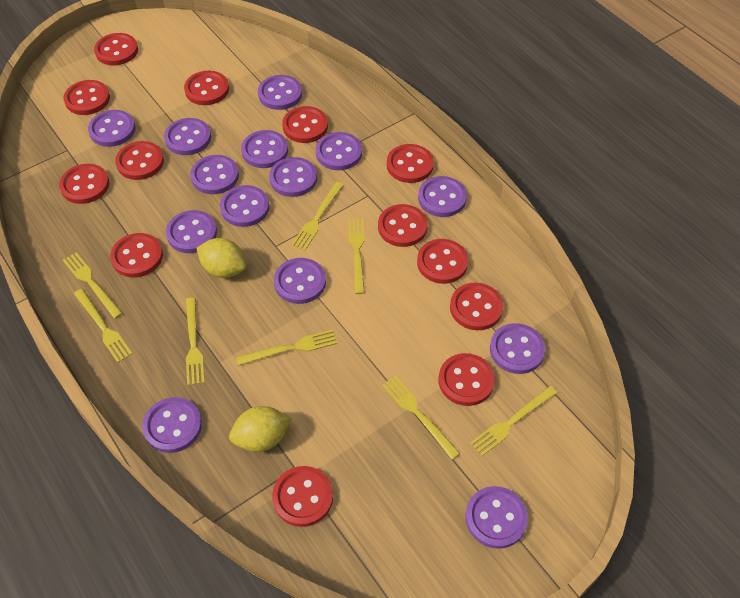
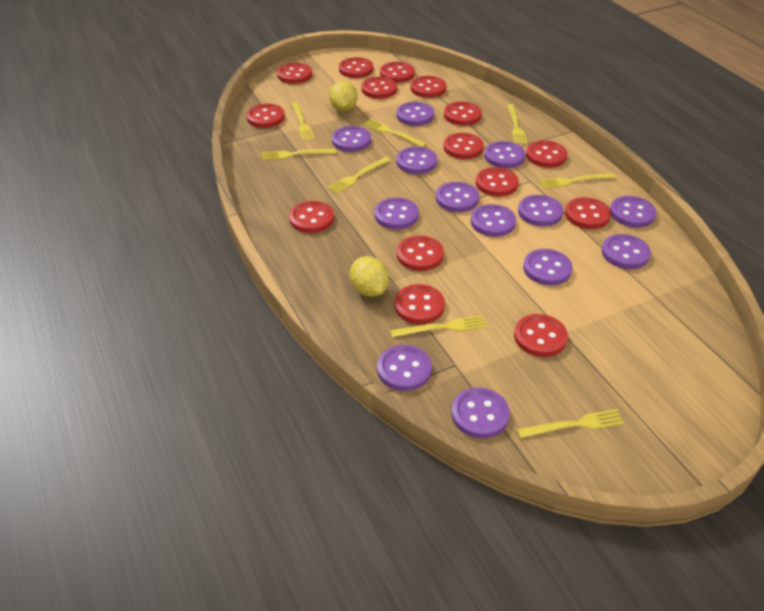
purple button: 14 -> 13
red button: 13 -> 15

